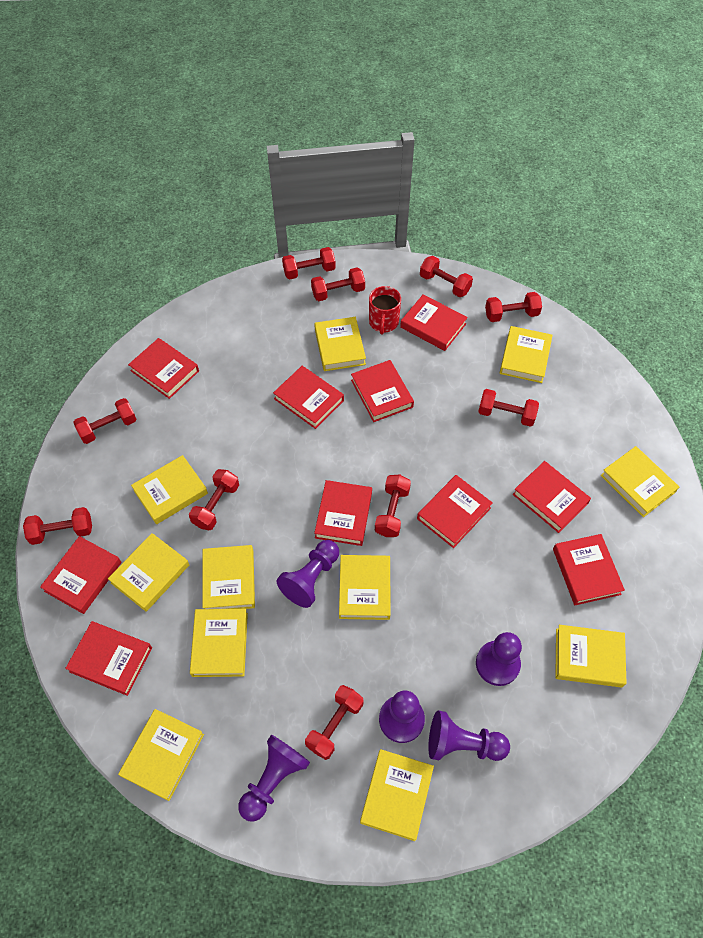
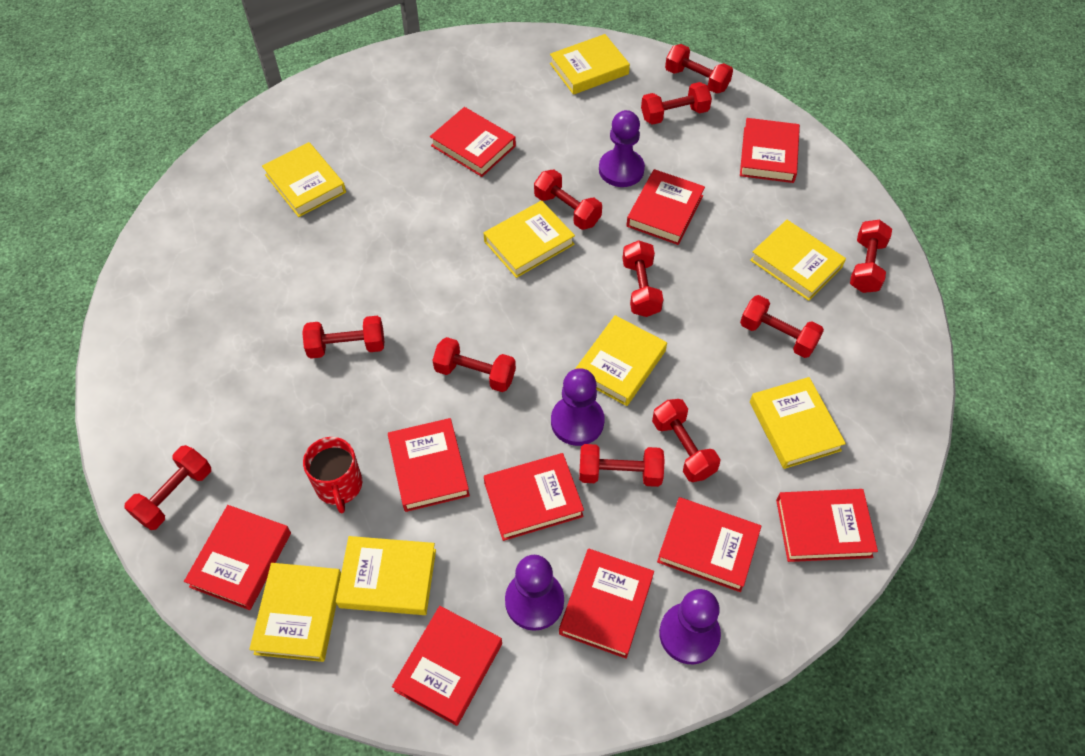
purple pawn: 5 -> 4
red dumbbell: 10 -> 11
yellow book: 11 -> 8

